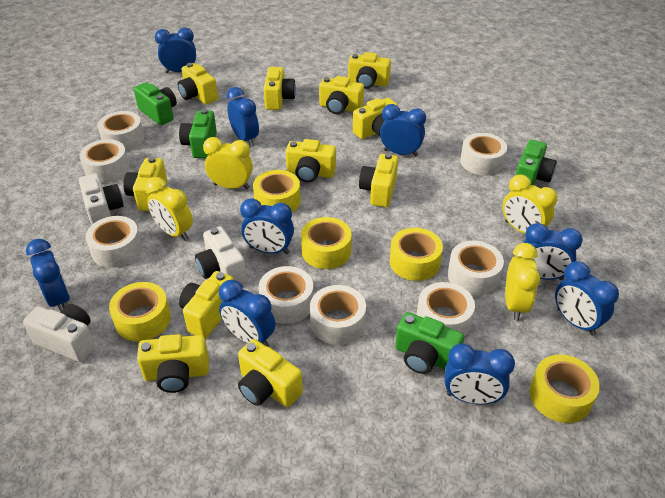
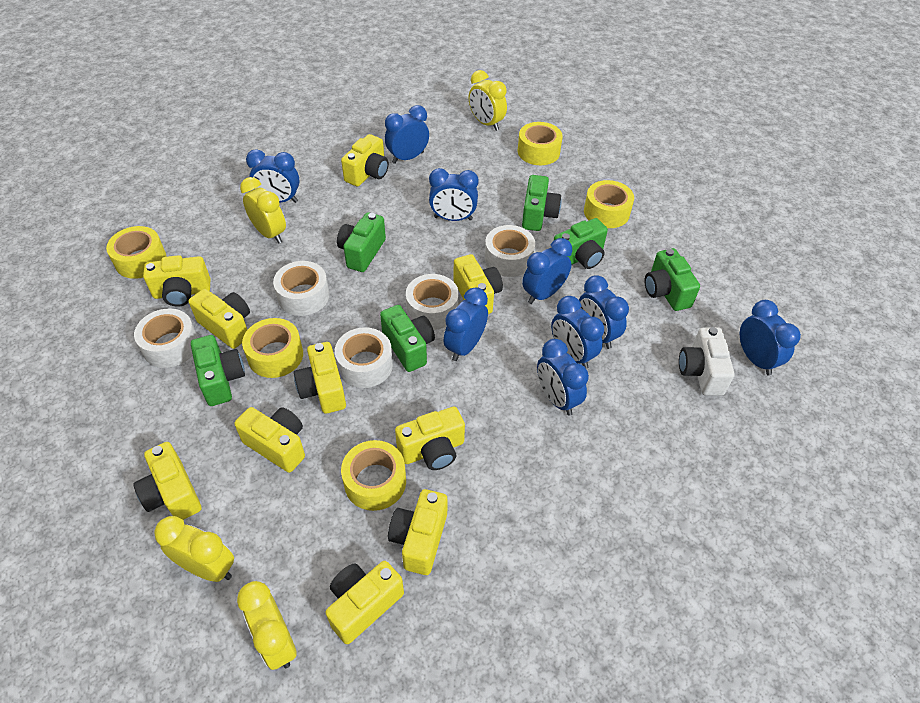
green camera: 4 -> 6
white camera: 3 -> 1
white tape: 8 -> 5
yellow camera: 11 -> 10

